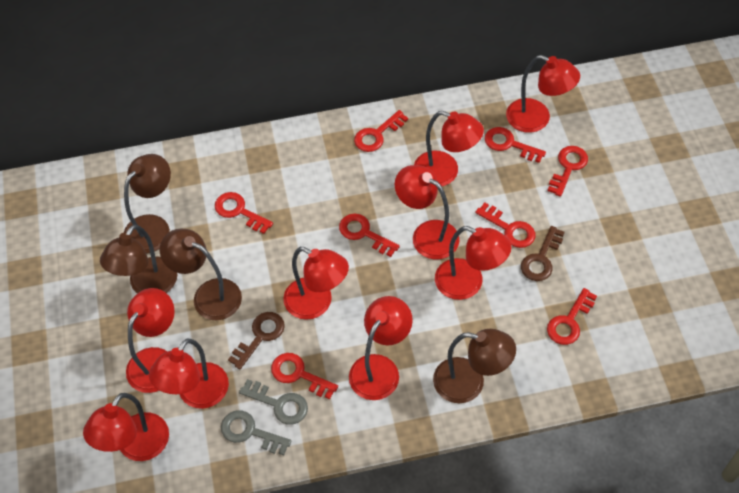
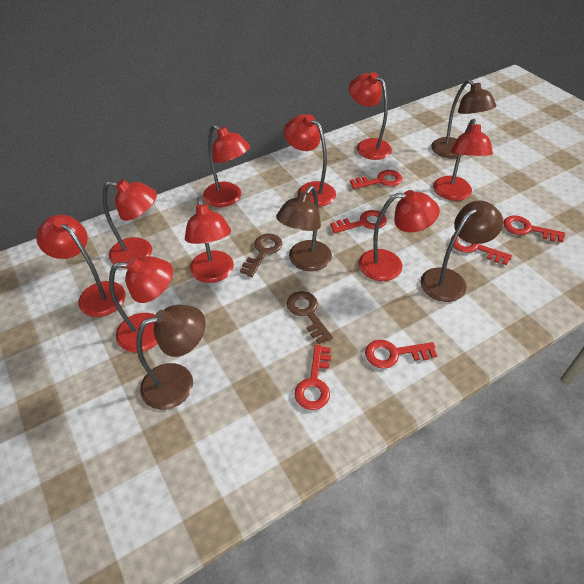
grey key: 2 -> 0
red key: 8 -> 6

